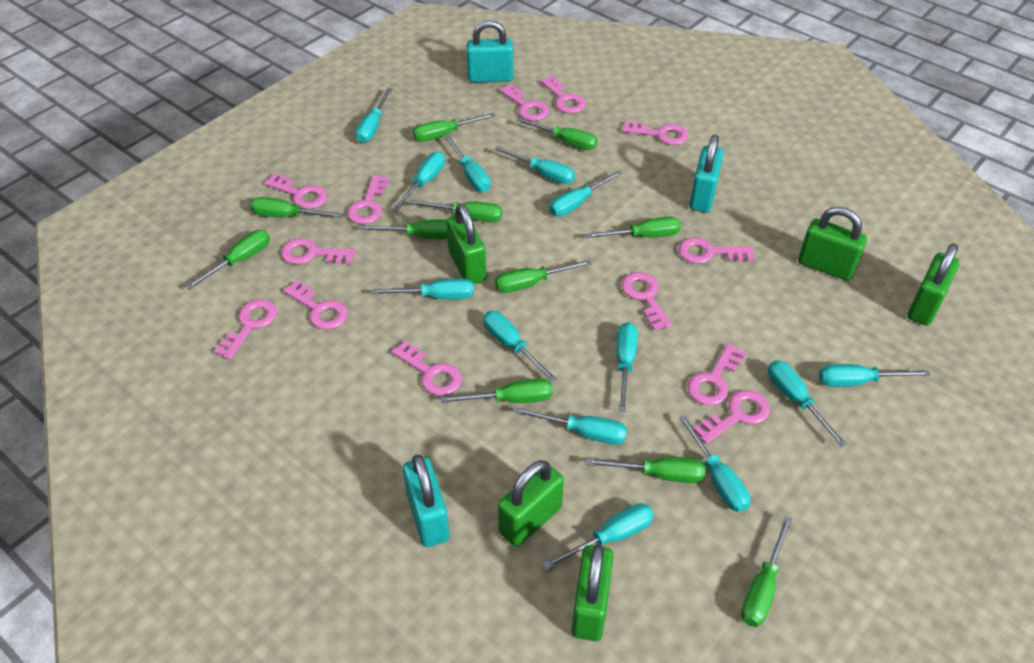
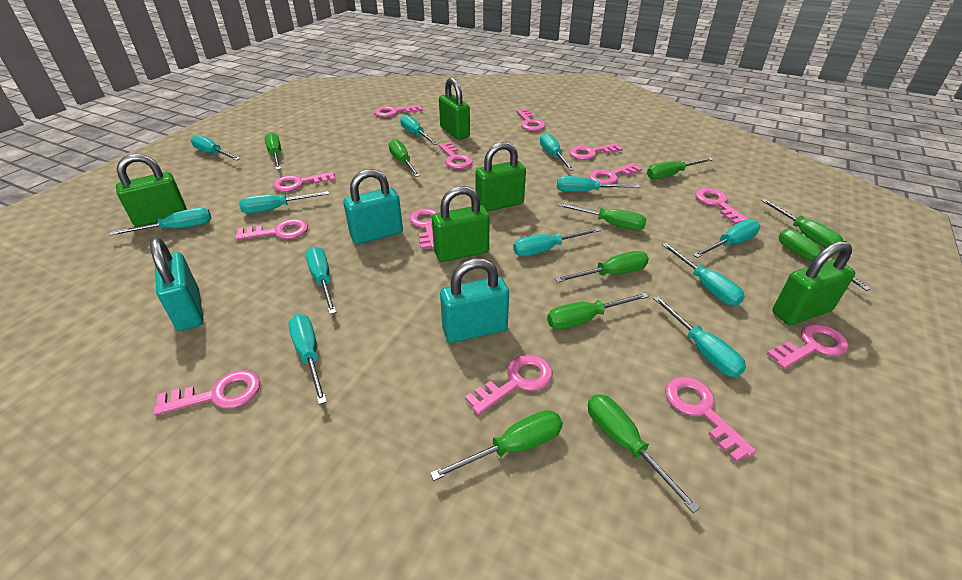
green screwdriver: 11 -> 10
turquoise screwdriver: 13 -> 12

